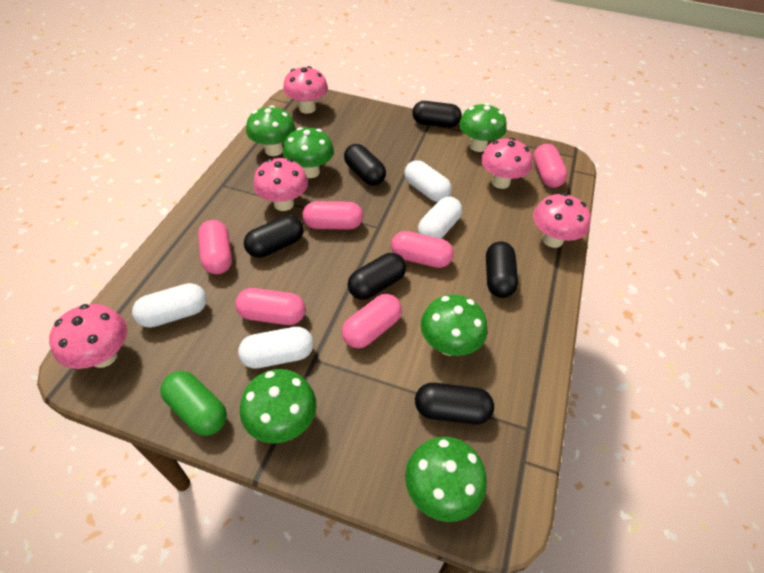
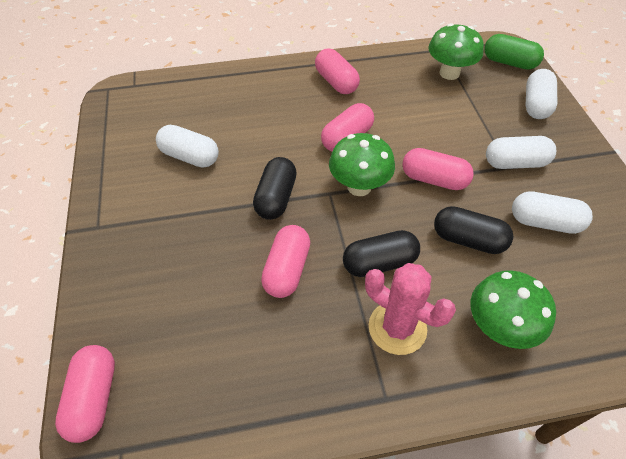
black capsule: 6 -> 3
green mushroom: 6 -> 3
pink cactus: 0 -> 1
pink capsule: 6 -> 5
pink mushroom: 5 -> 0

